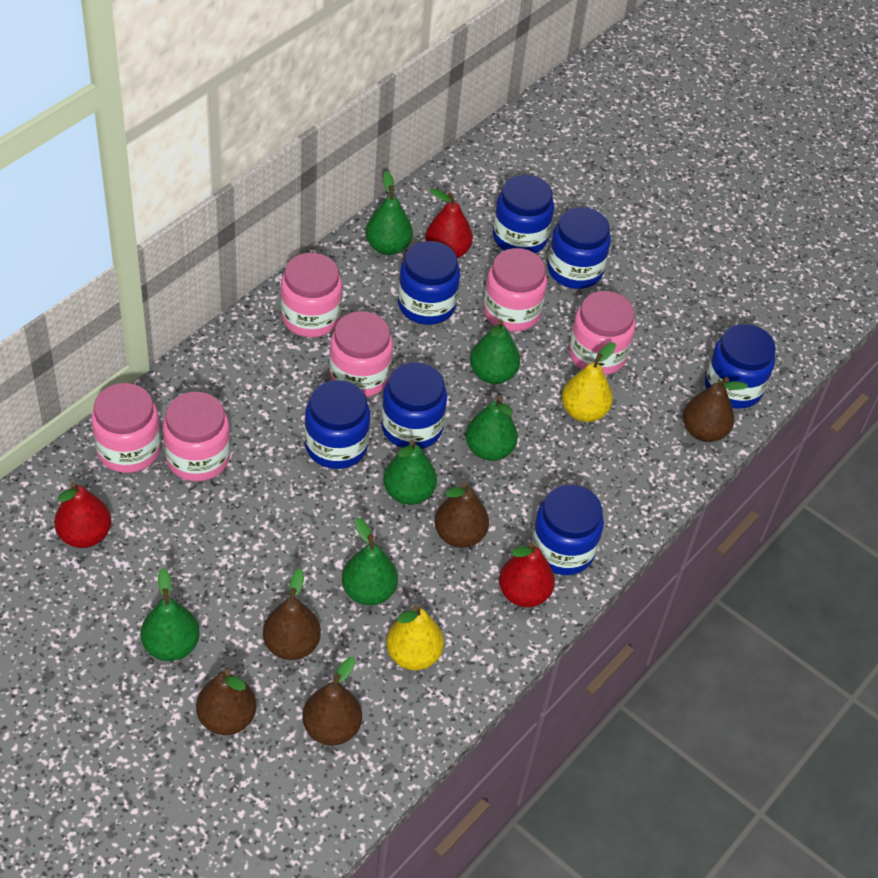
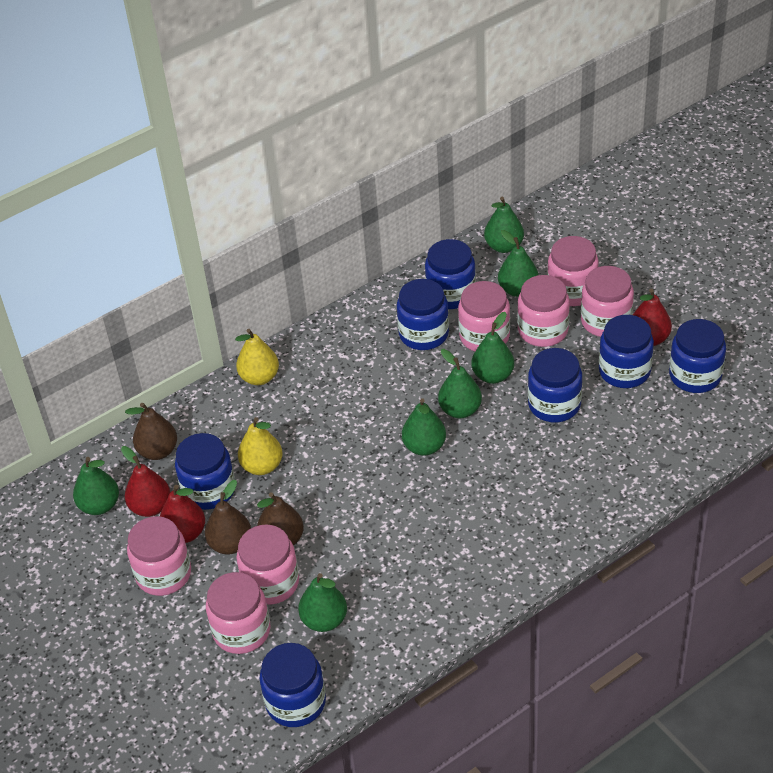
brown pear: 5 -> 3
green pear: 6 -> 7
pink jar: 6 -> 7

